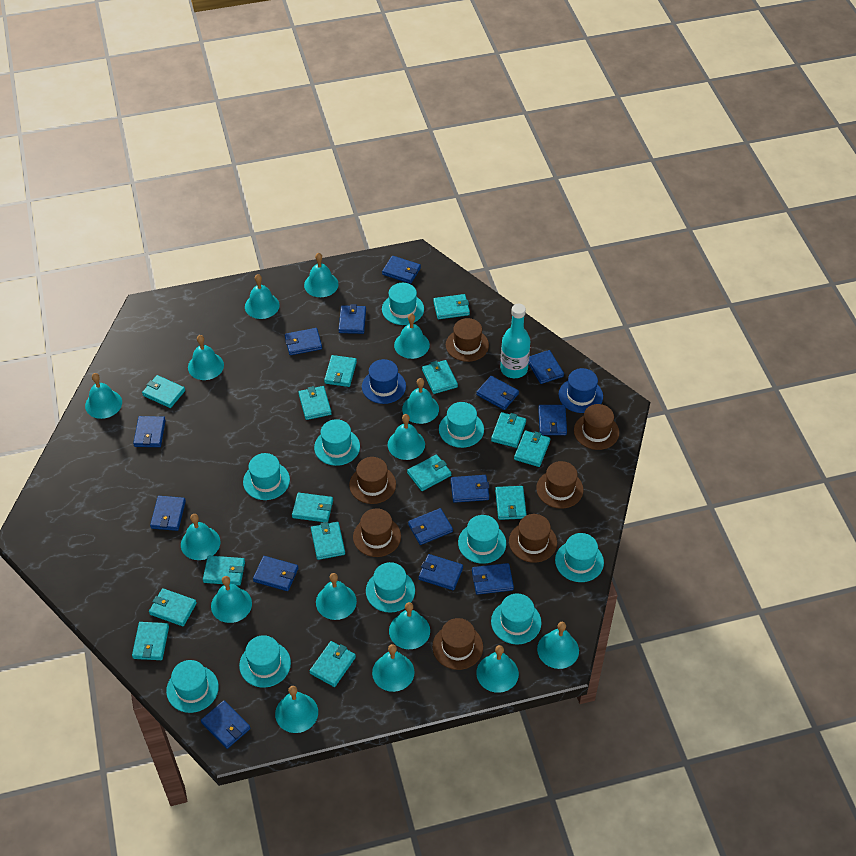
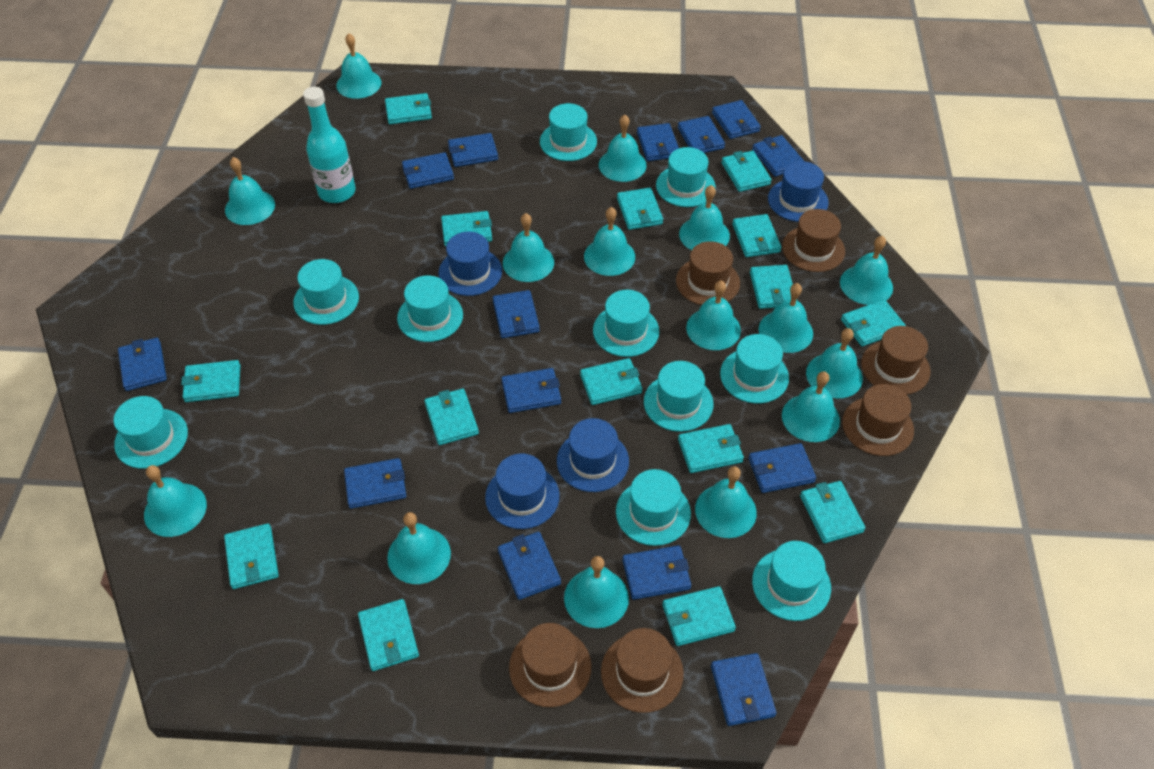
blue hat: 2 -> 4
brown hat: 7 -> 6

